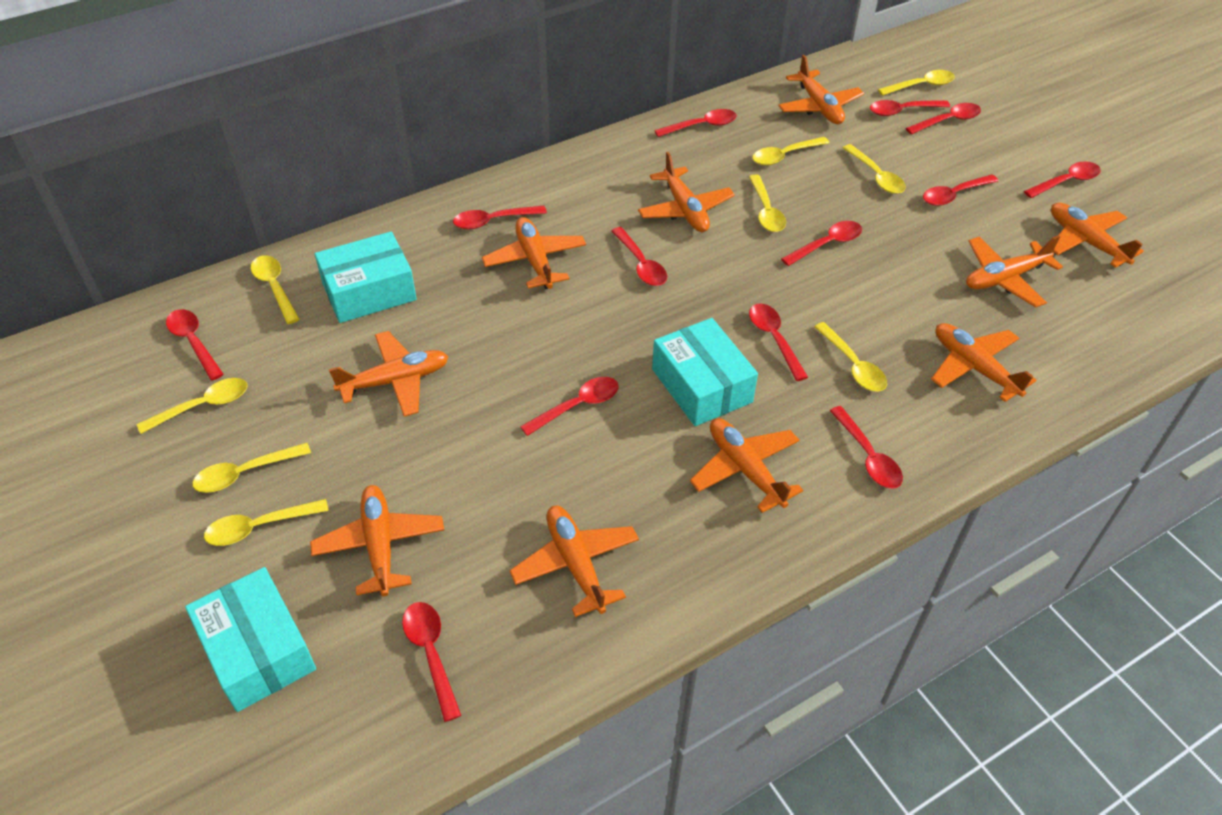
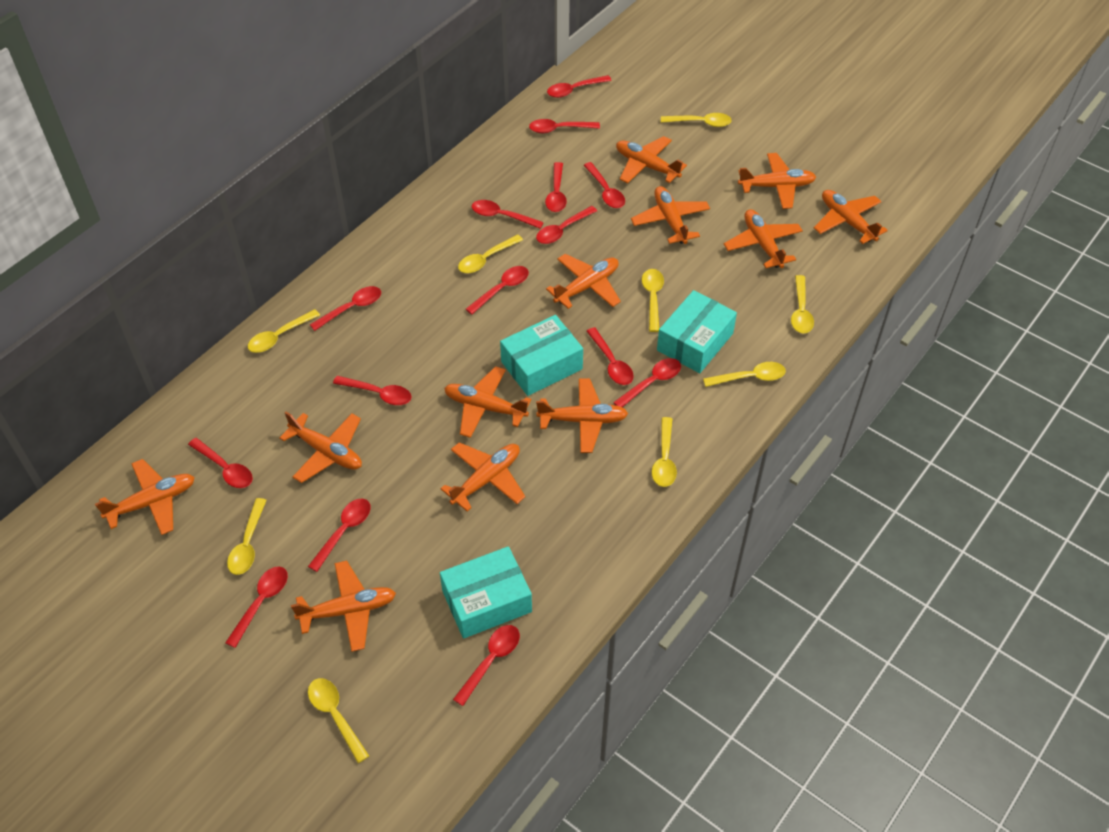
orange plane: 10 -> 12
red spoon: 13 -> 15

